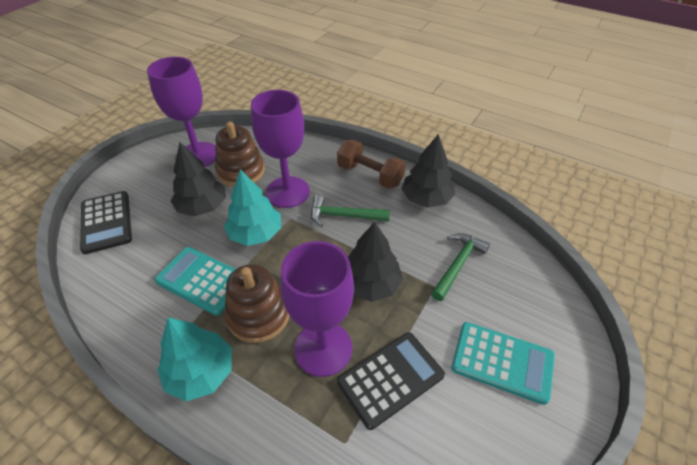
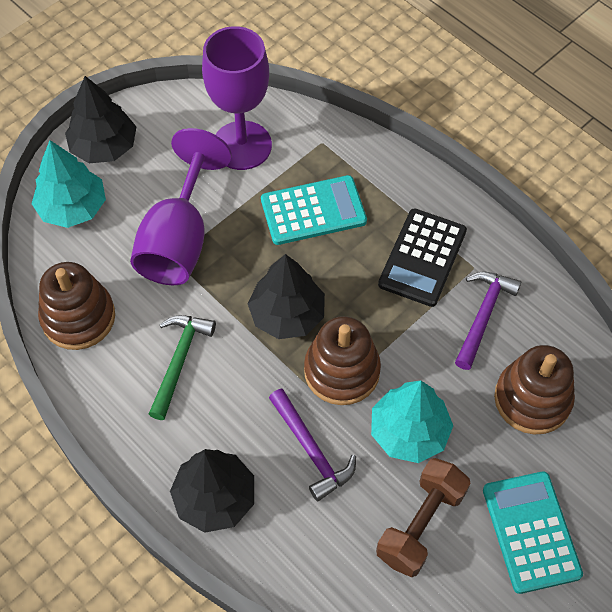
black calculator: 2 -> 1
brown stacking toy: 2 -> 3
green hammer: 2 -> 1
purple goblet: 3 -> 2
purple hammer: 0 -> 2

